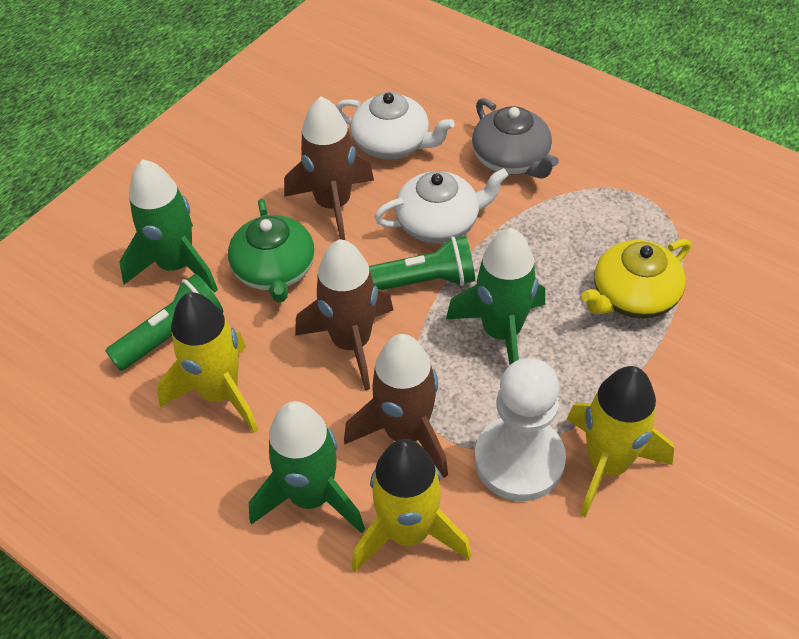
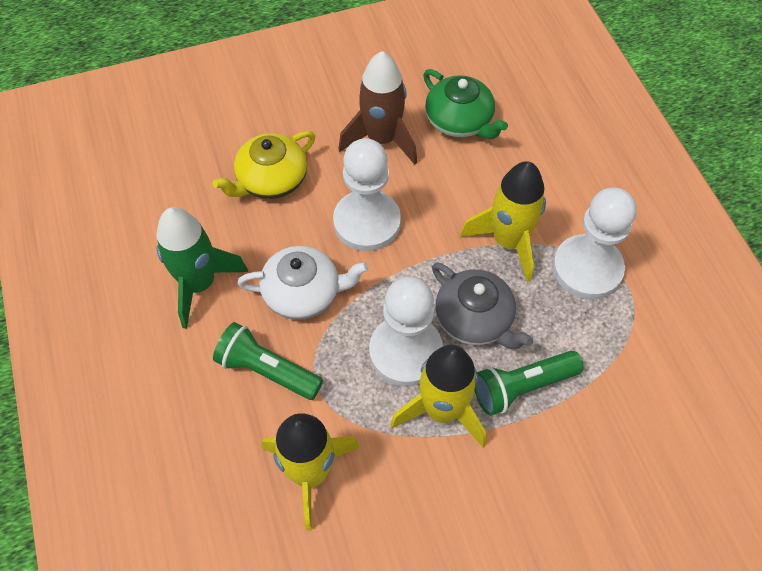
brown rocket: 3 -> 1
green rocket: 3 -> 1
white pawn: 1 -> 3
white teapot: 2 -> 1

